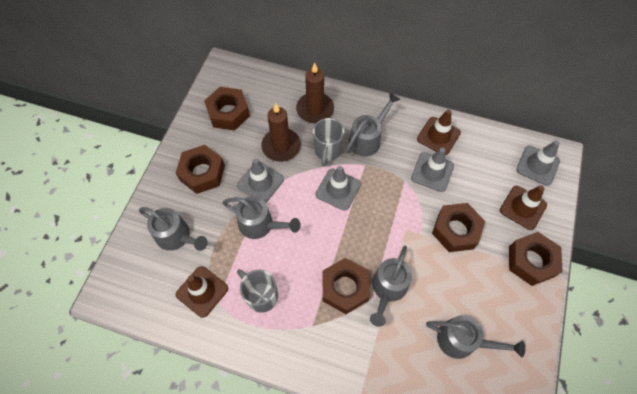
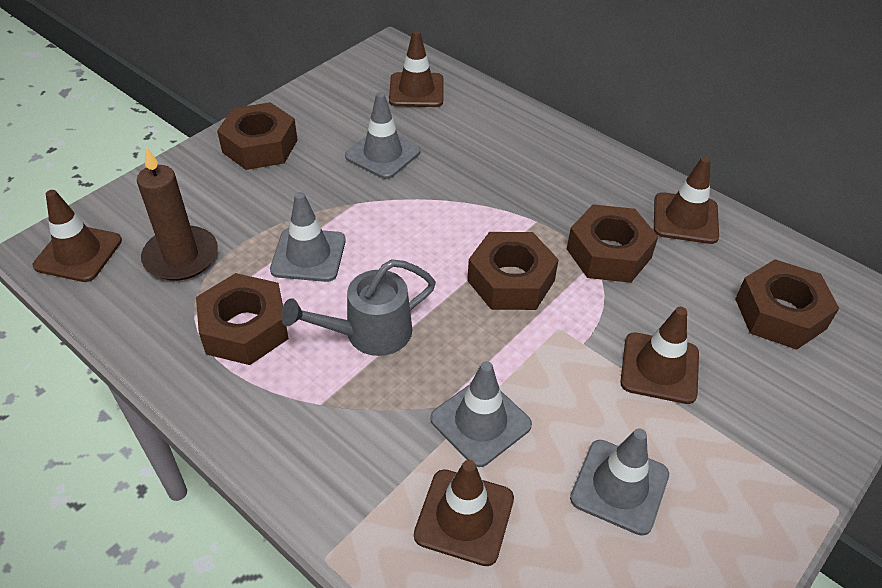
brown candle: 2 -> 1
brown traffic cone: 3 -> 5
grey mug: 2 -> 0
grey watering can: 5 -> 1

